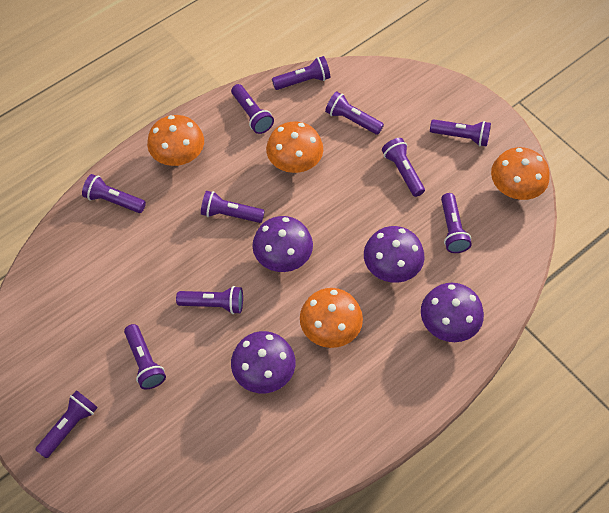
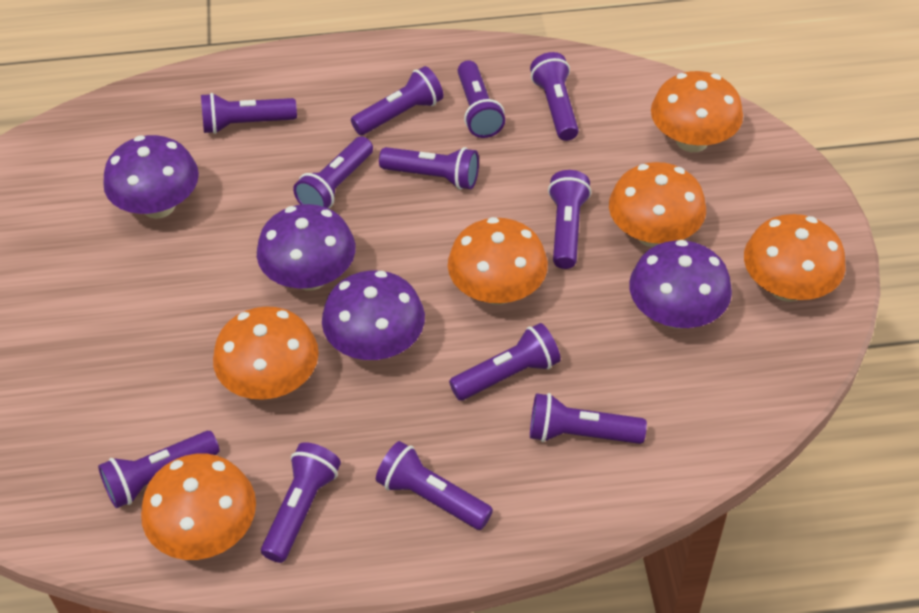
orange mushroom: 4 -> 6
purple flashlight: 11 -> 12

